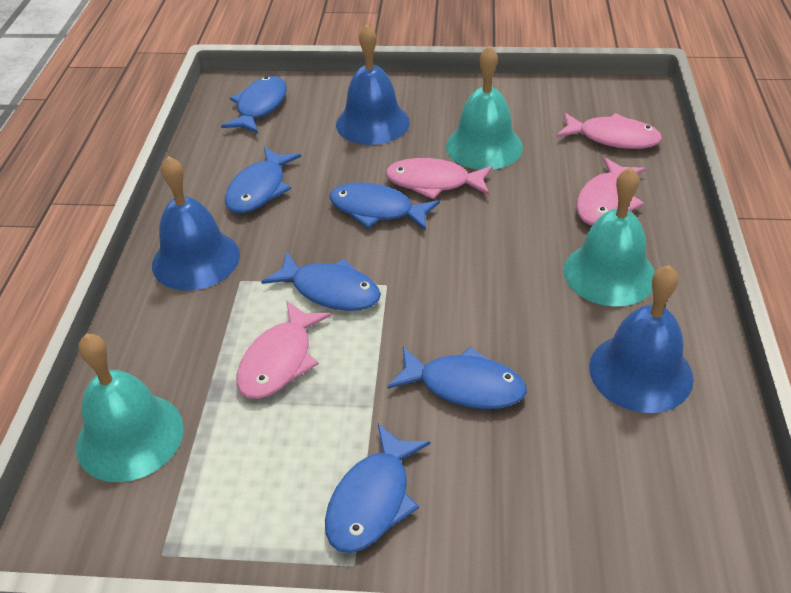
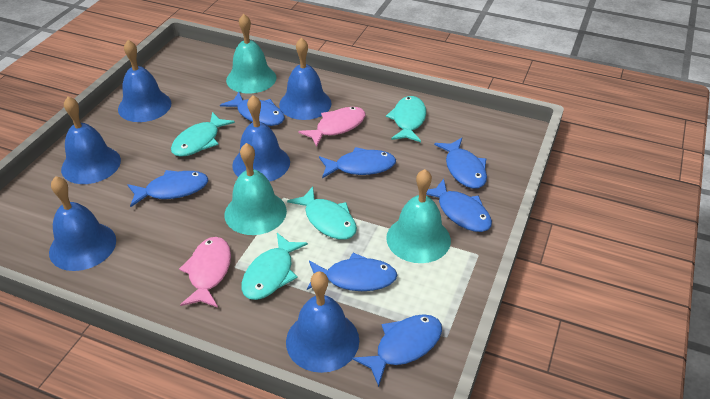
blue bell: 3 -> 6
blue fish: 6 -> 7
pink fish: 4 -> 2
turquoise fish: 0 -> 4

